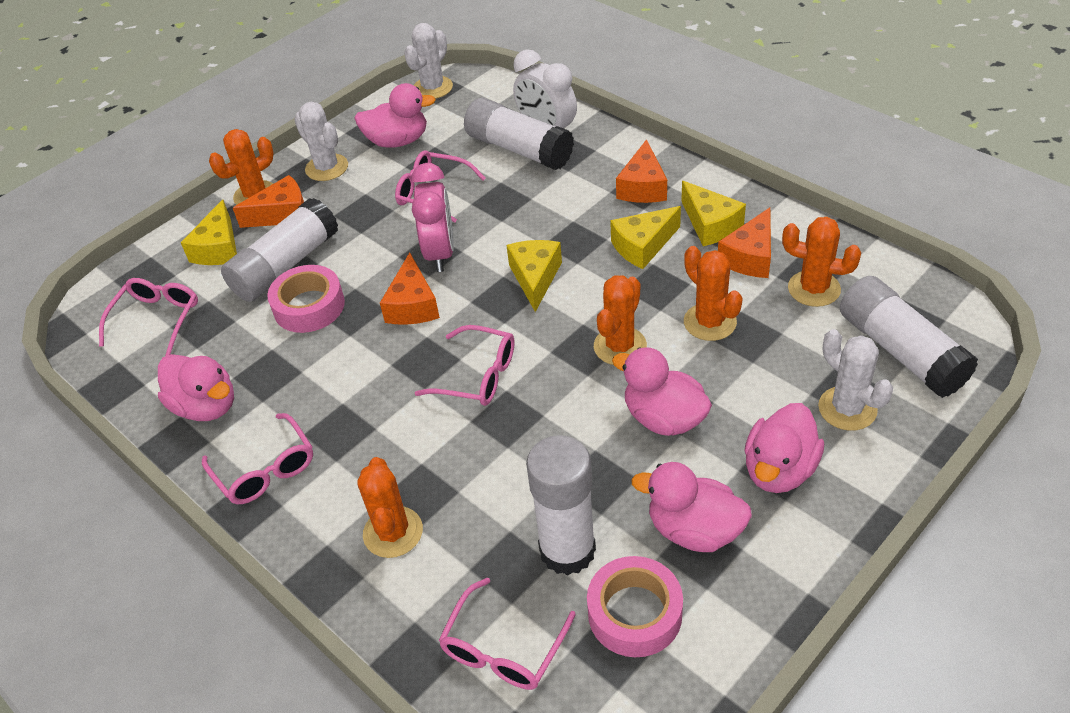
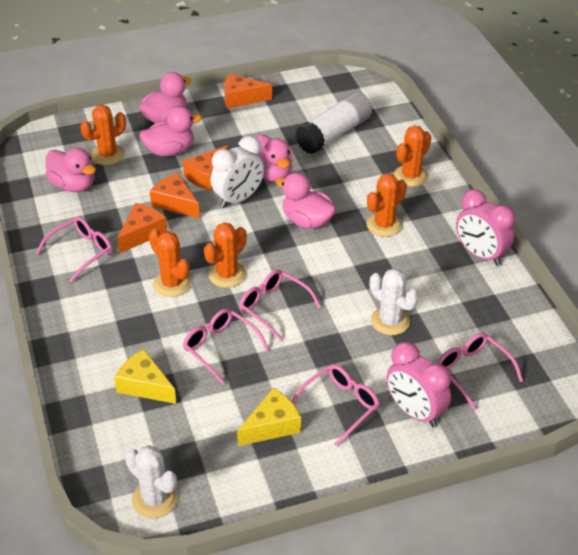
pink clock: 1 -> 2
pink tape: 2 -> 0
white cactus: 3 -> 2
white glue stick: 4 -> 1
yellow cheese: 4 -> 2

